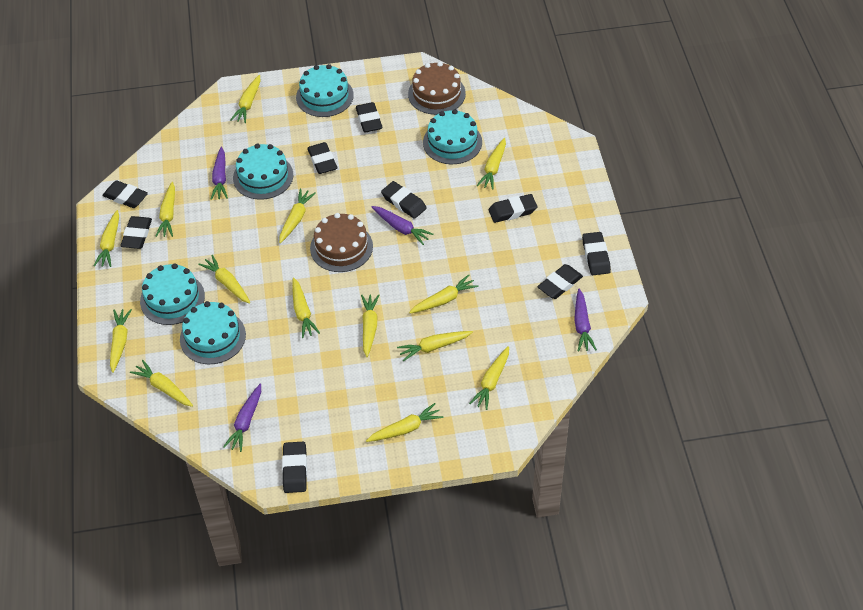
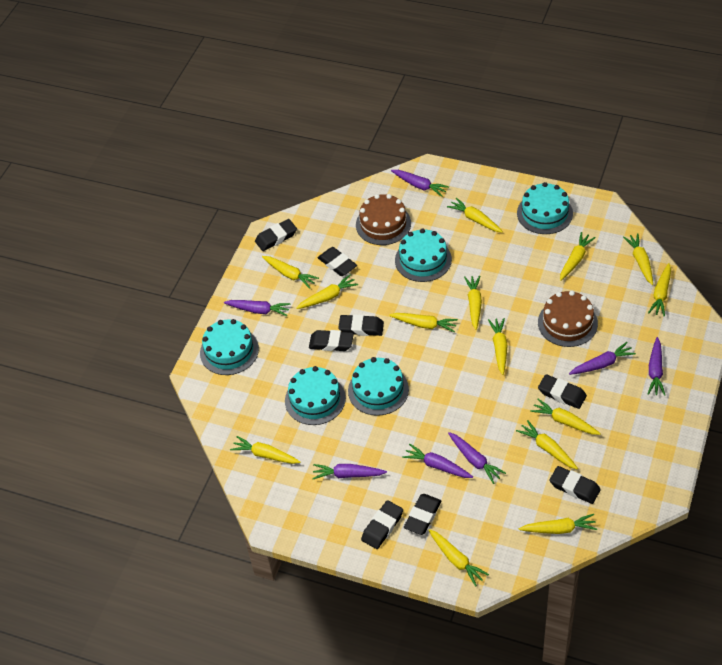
black eraser: 9 -> 8
purple carrot: 4 -> 7

